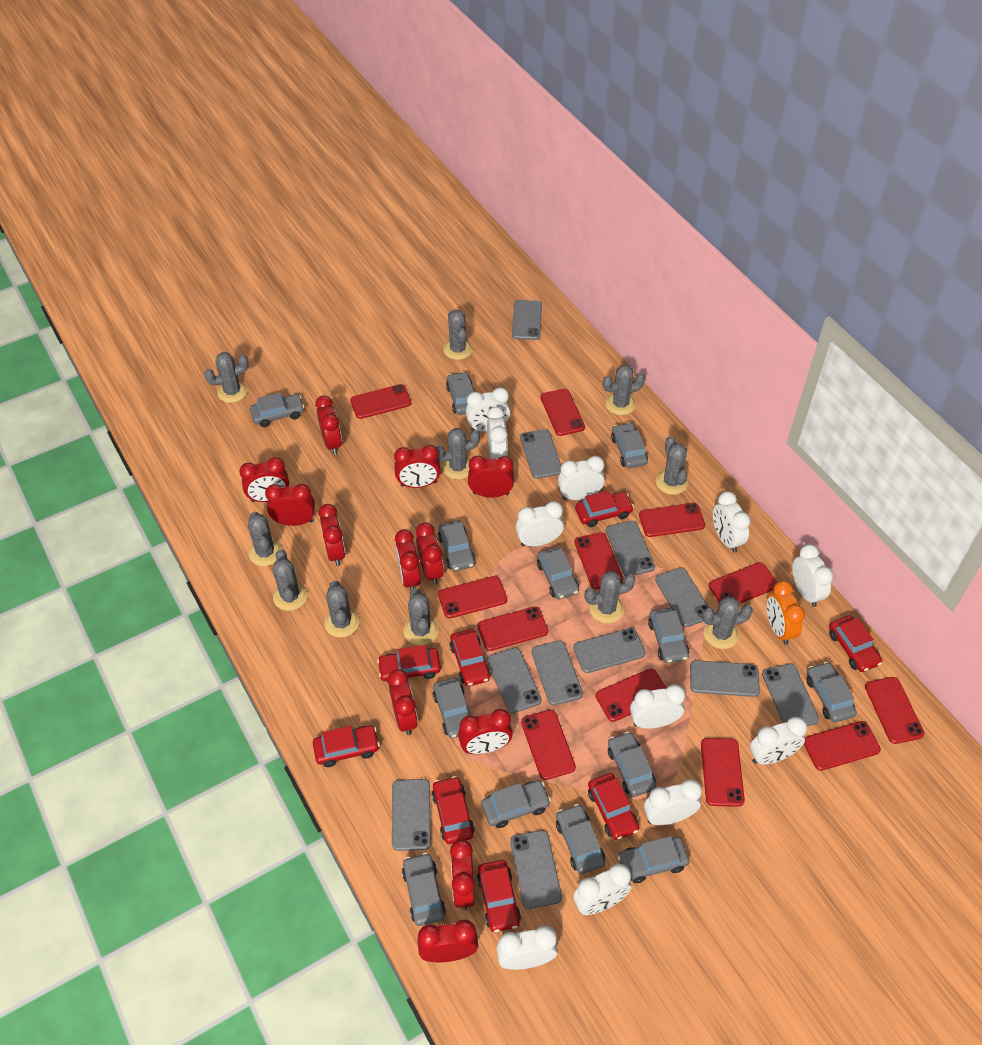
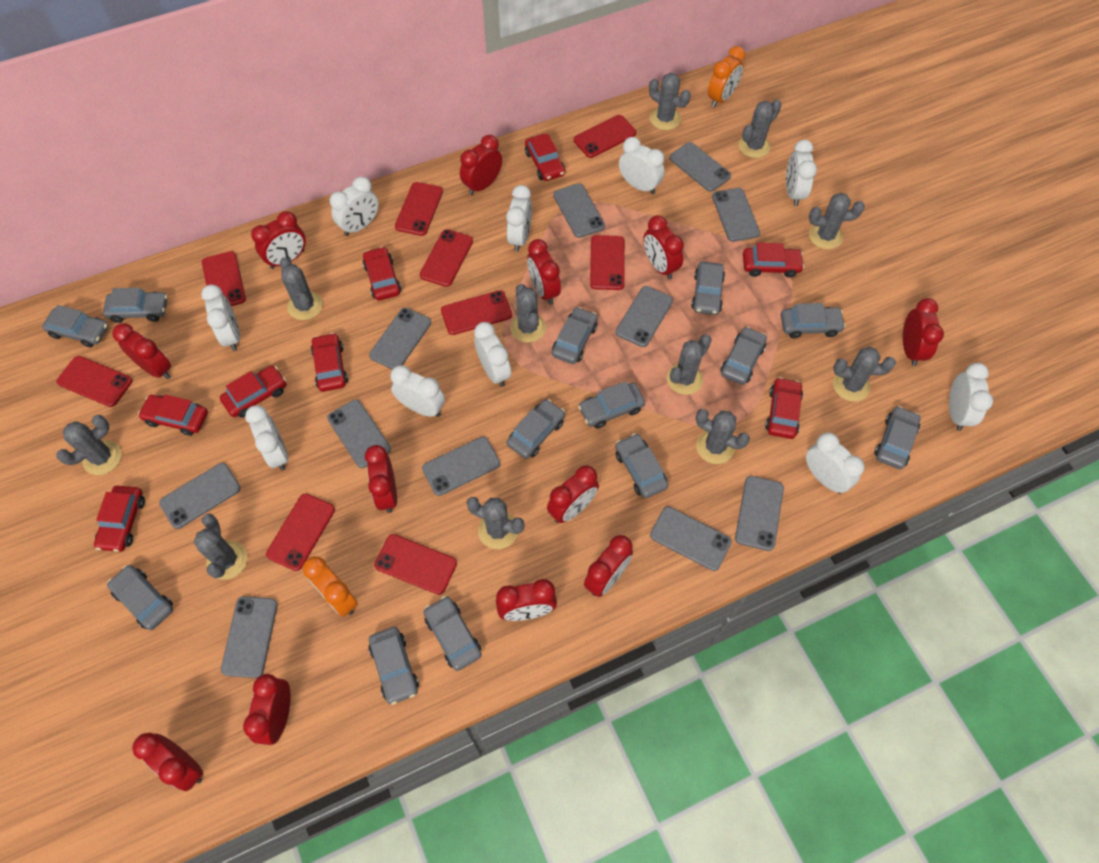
orange clock: 1 -> 2
red phone: 12 -> 9
white clock: 11 -> 10

